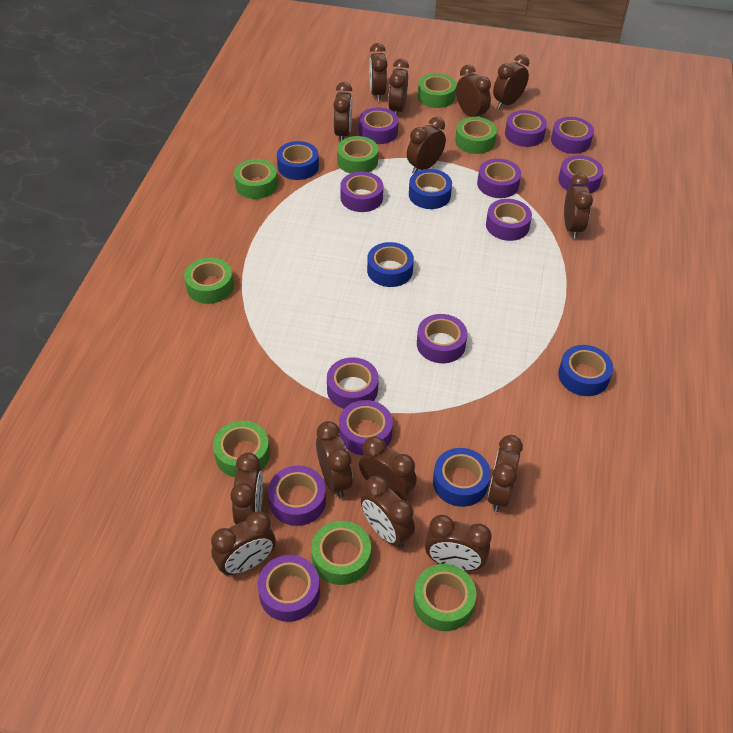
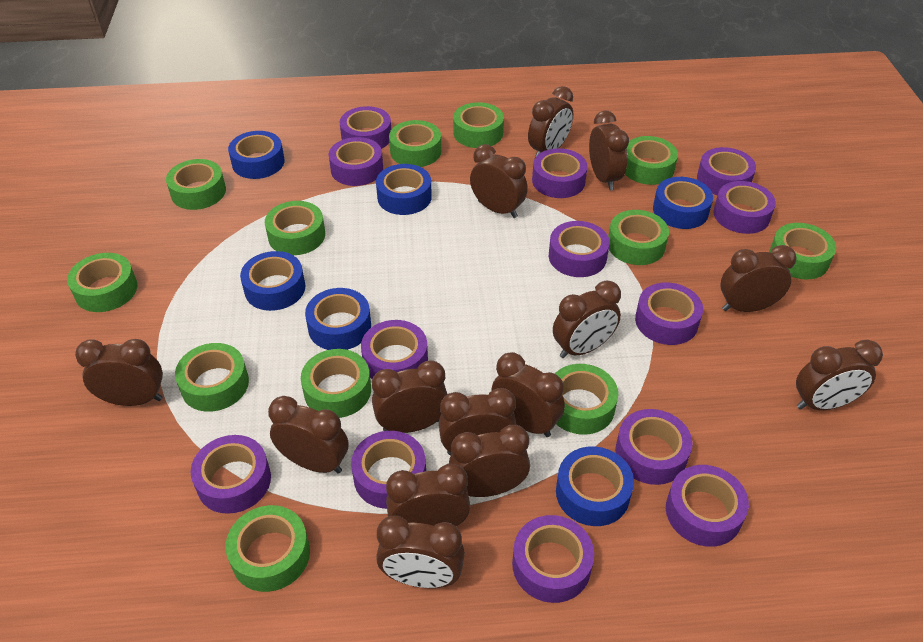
blue tape: 5 -> 6
green tape: 8 -> 12
purple tape: 12 -> 13

